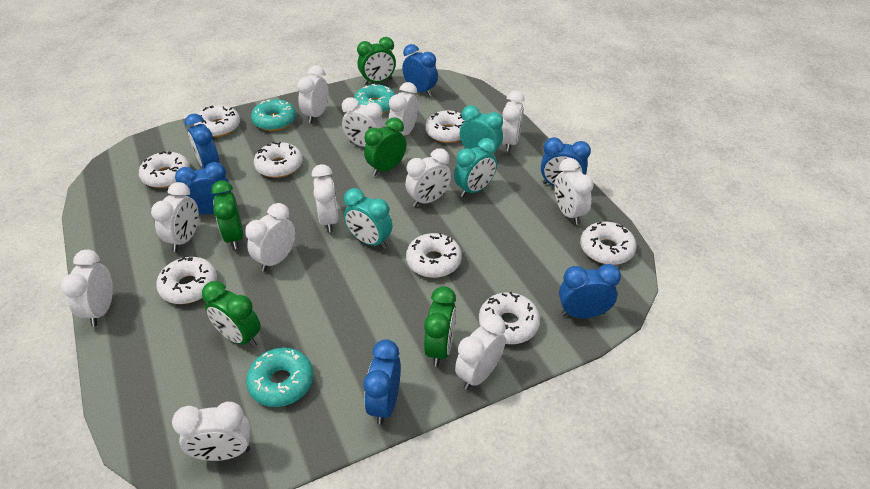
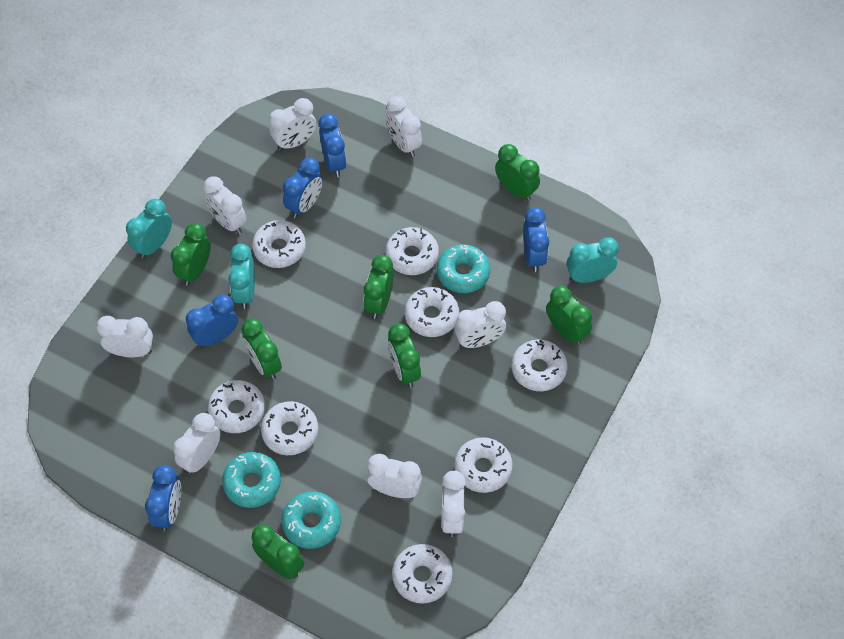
blue clock: 6 -> 5
green clock: 5 -> 7
white clock: 12 -> 8

